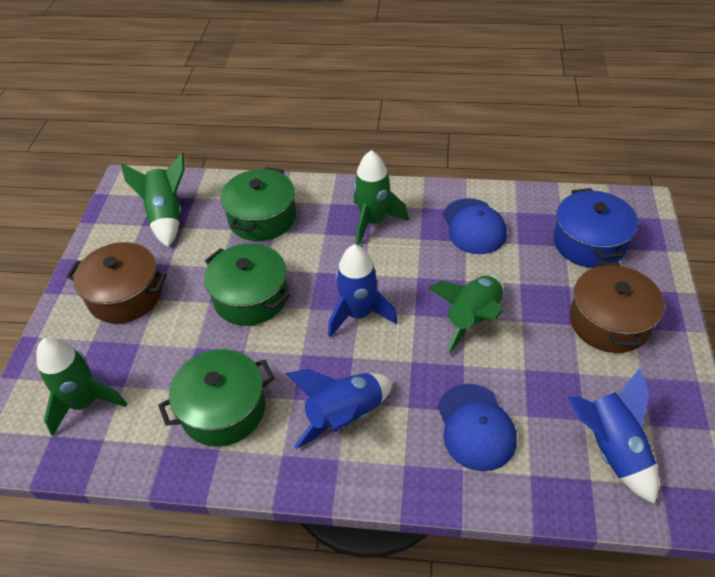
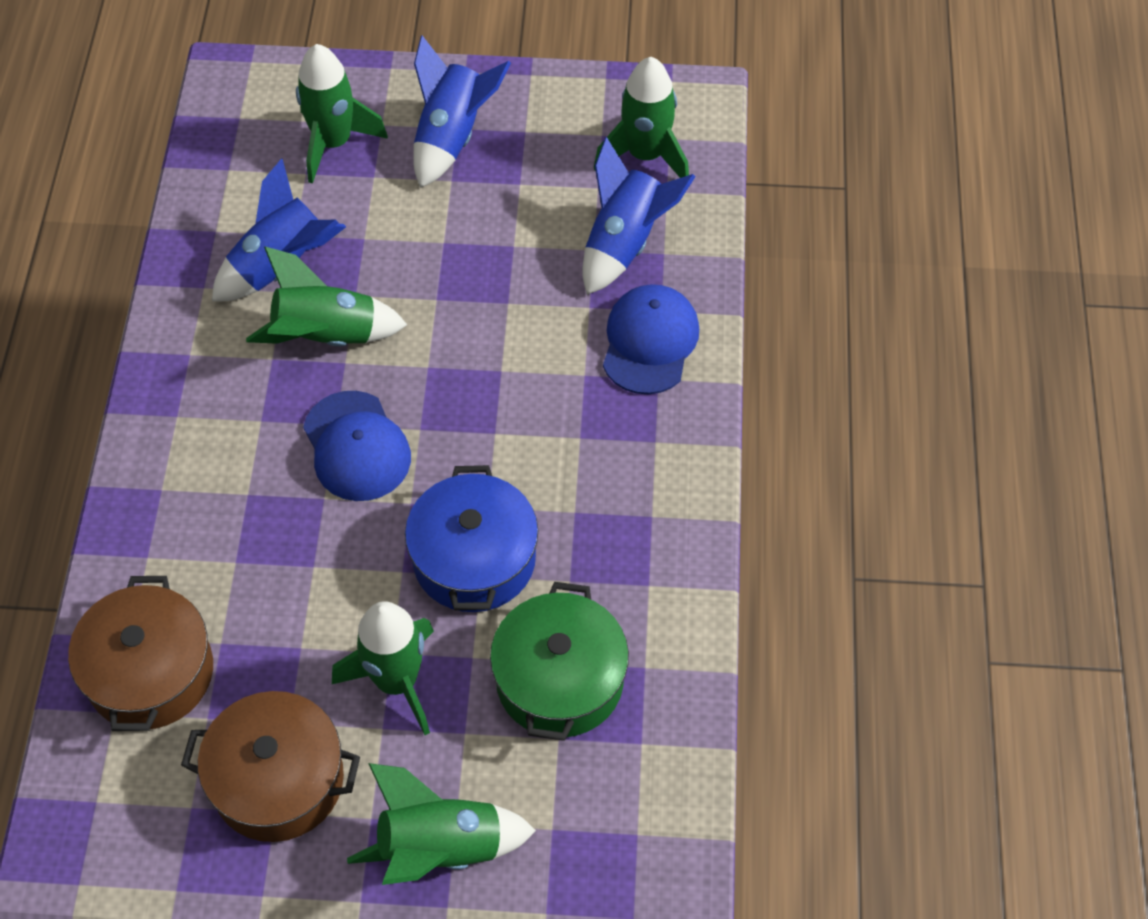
green pot: 3 -> 1
green rocket: 4 -> 5

